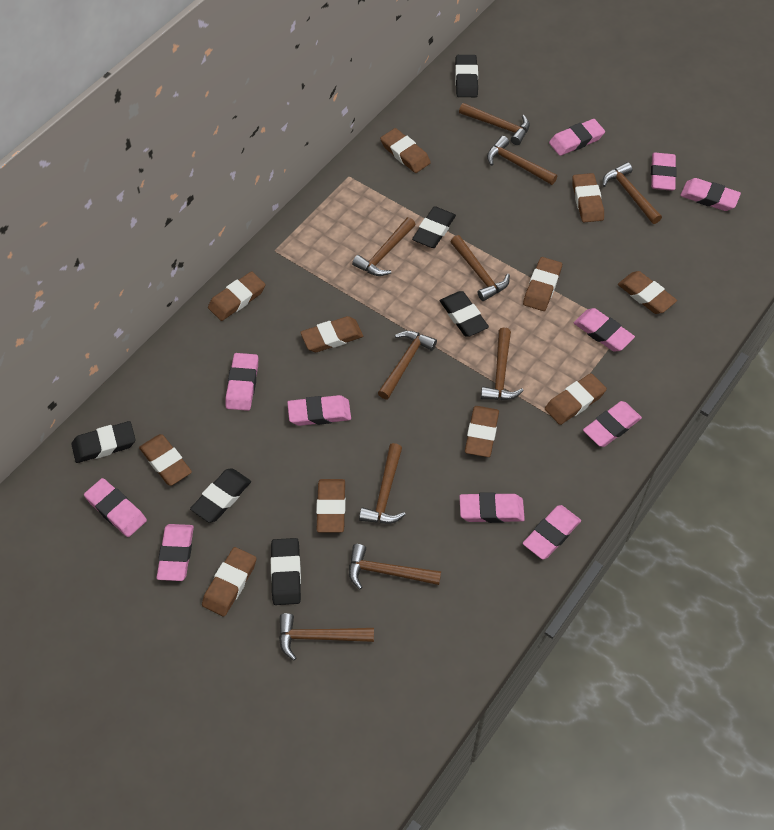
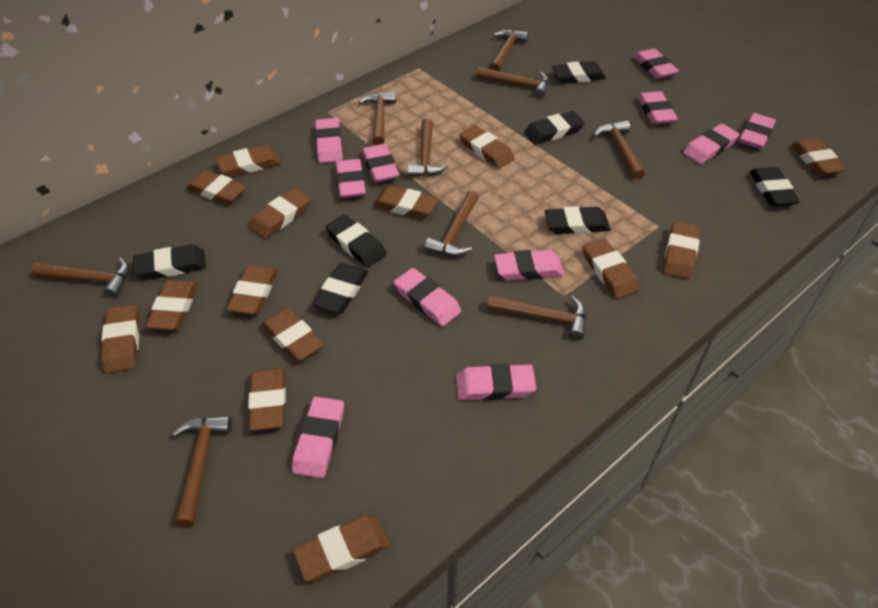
black eraser: 6 -> 7
brown eraser: 11 -> 14
brown hammer: 10 -> 9

